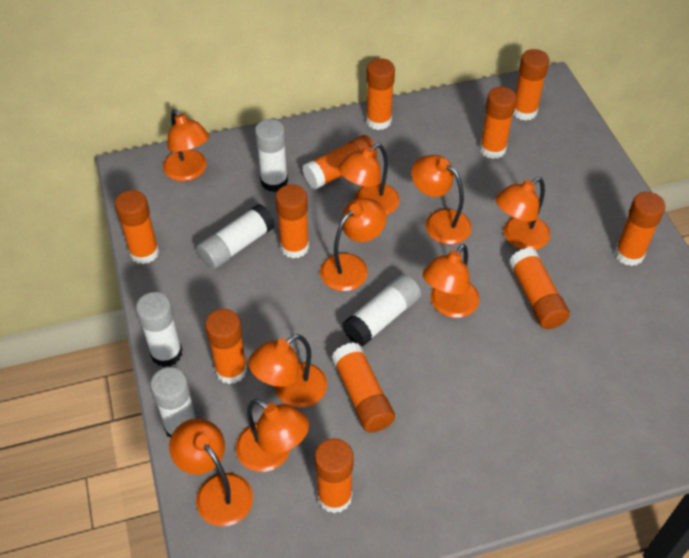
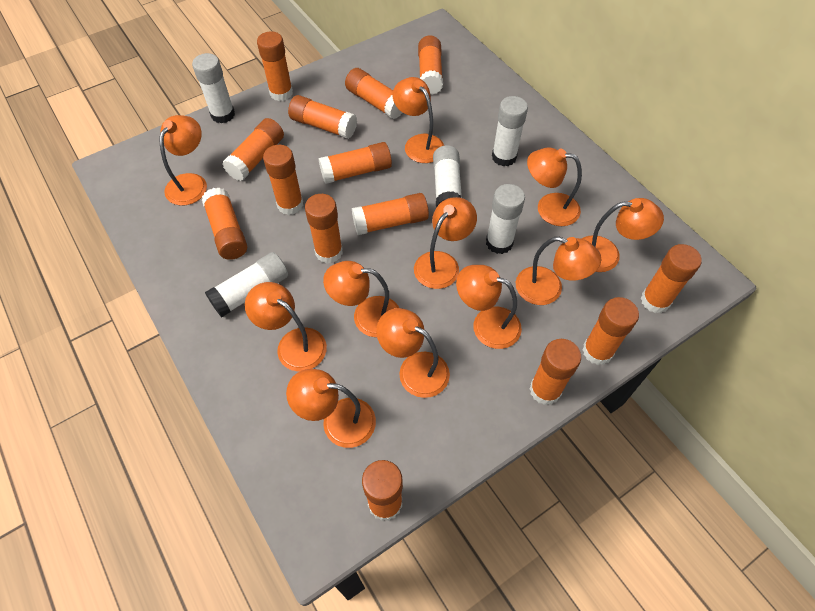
orange glue stick: 11 -> 14
orange lamp: 9 -> 11

